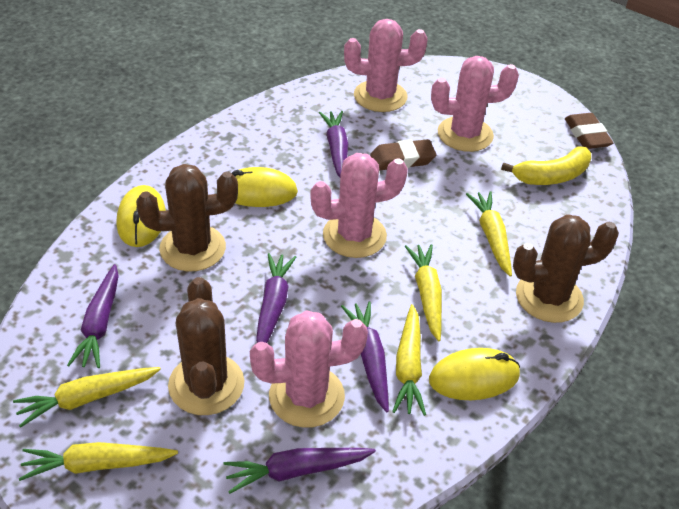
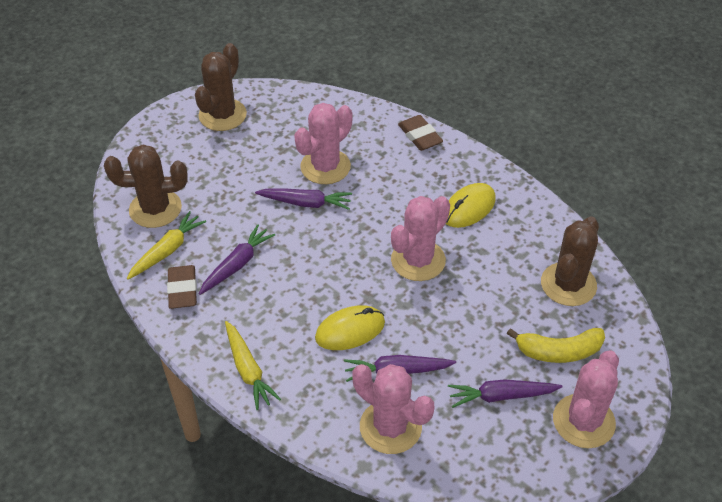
purple carrot: 5 -> 4
yellow carrot: 5 -> 2
yellow mouse: 3 -> 2

